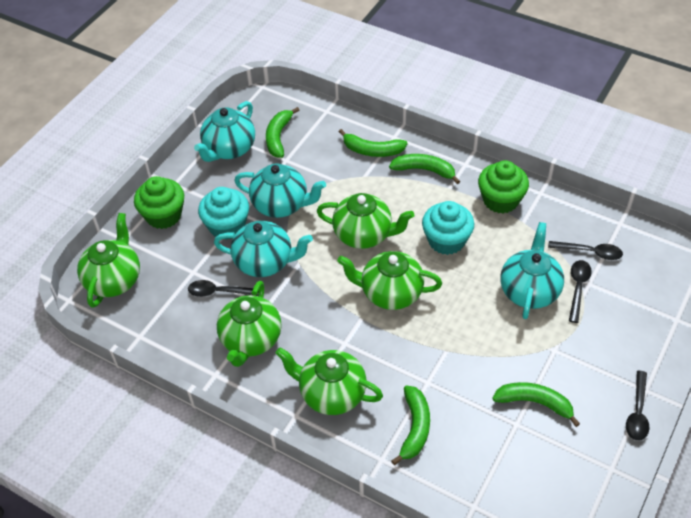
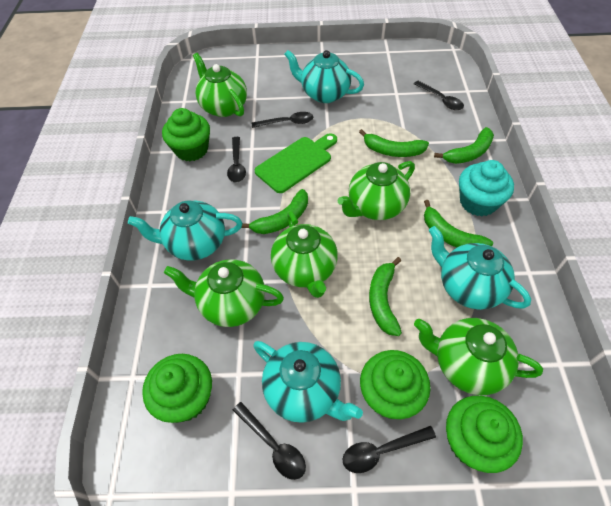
black spoon: 4 -> 5
green cupcake: 2 -> 4
green cutting board: 0 -> 1
turquoise cupcake: 2 -> 1

